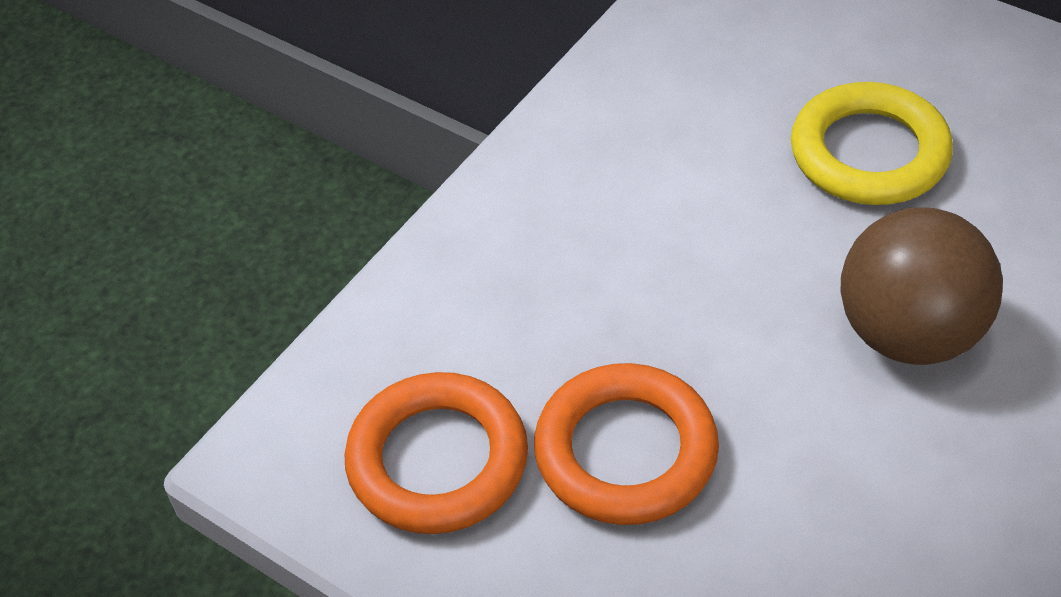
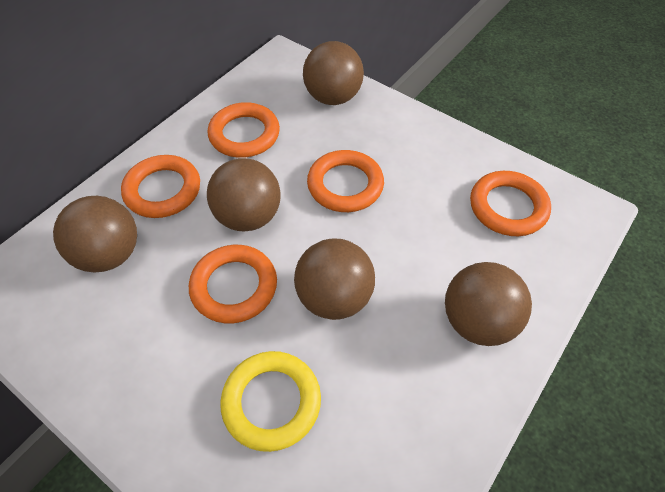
brown ball: 1 -> 5
orange ring: 2 -> 5

